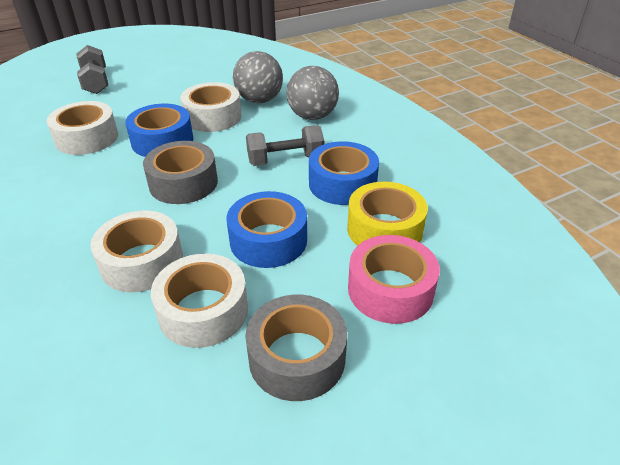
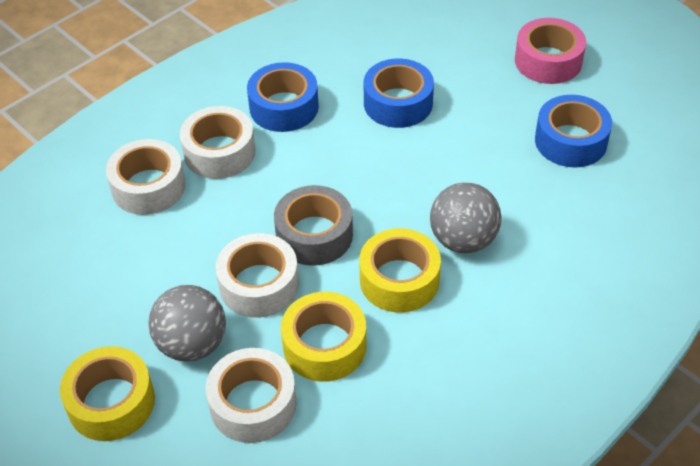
grey dumbbell: 2 -> 0
grey tape: 2 -> 1
yellow tape: 1 -> 3

